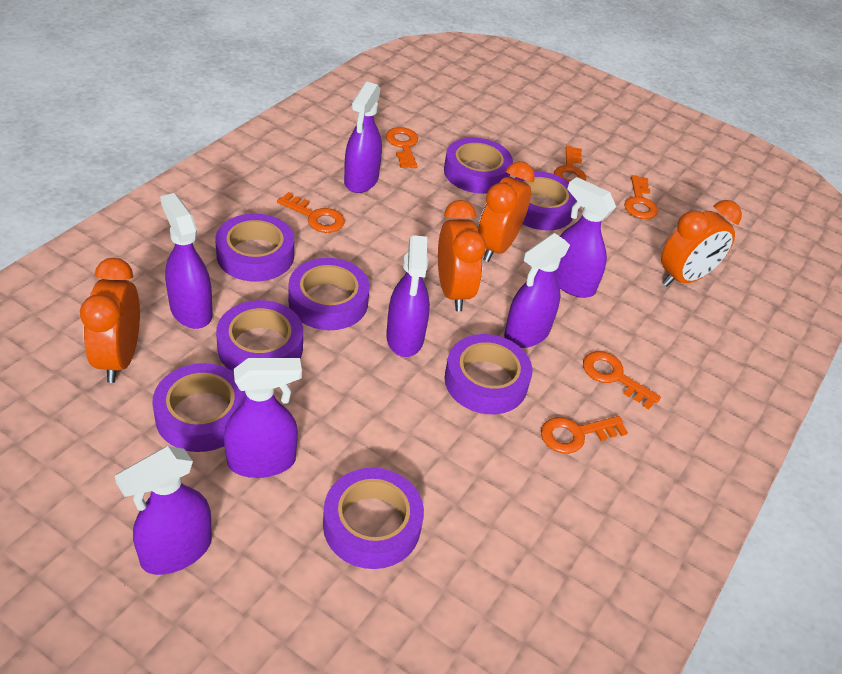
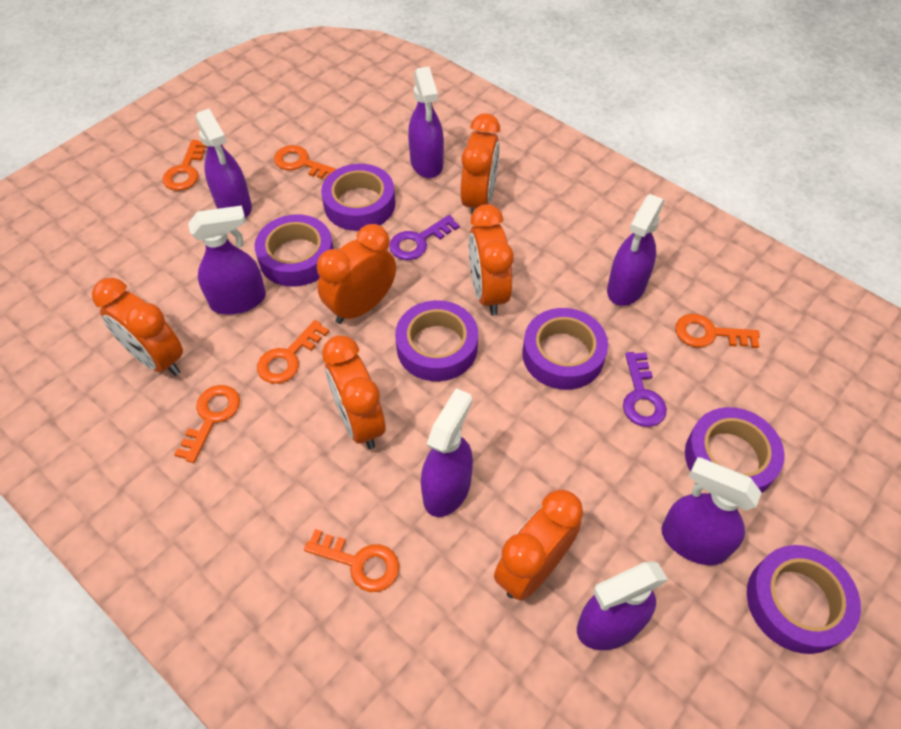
orange clock: 4 -> 6
purple key: 0 -> 2
purple tape: 8 -> 6

